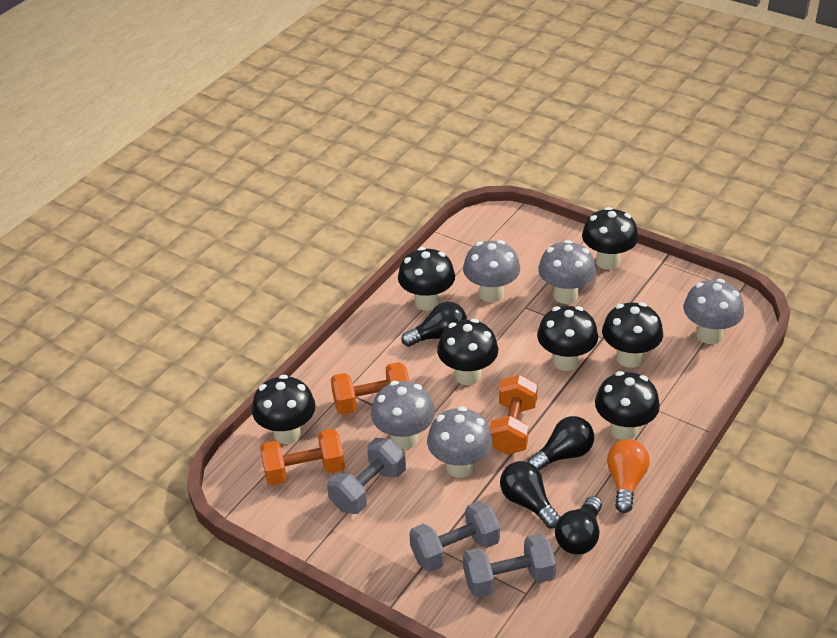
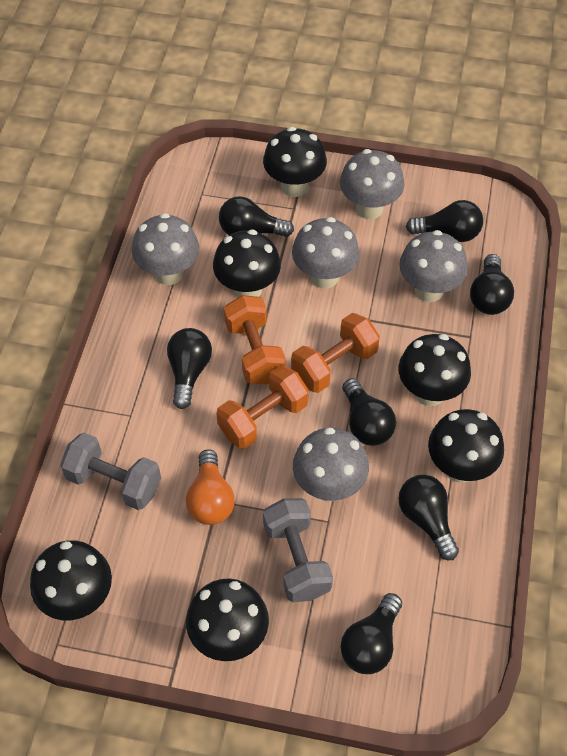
black light bulb: 4 -> 7
black mushroom: 7 -> 6
grey dumbbell: 3 -> 2

